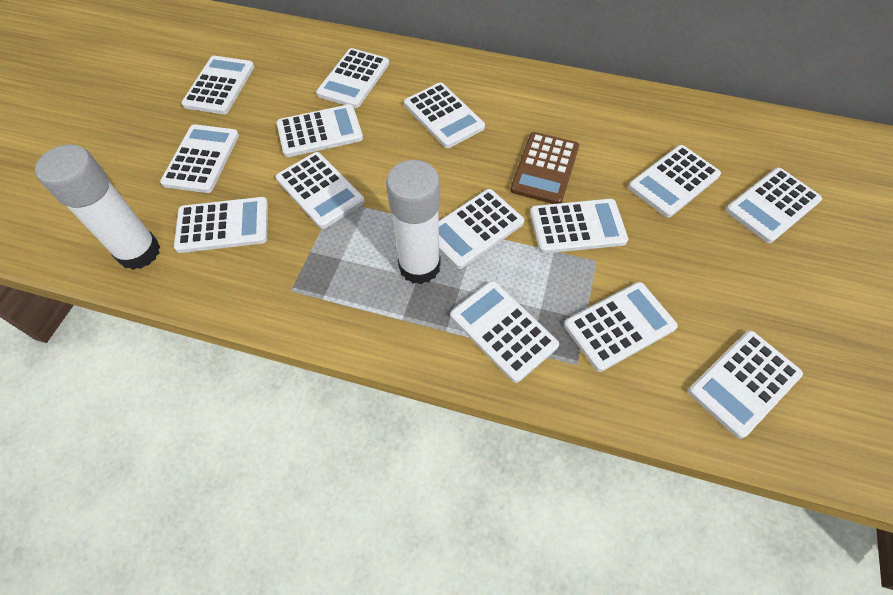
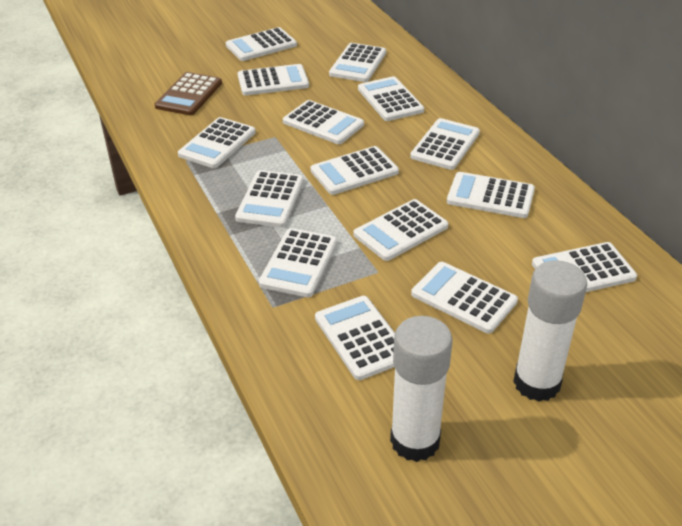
white calculator: 14 -> 15

